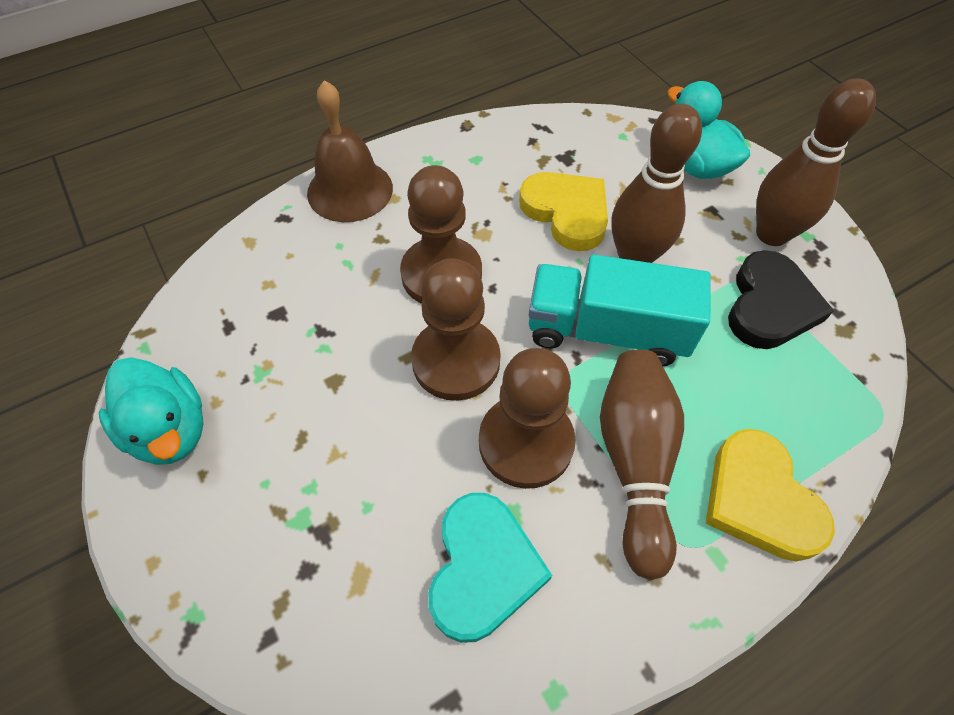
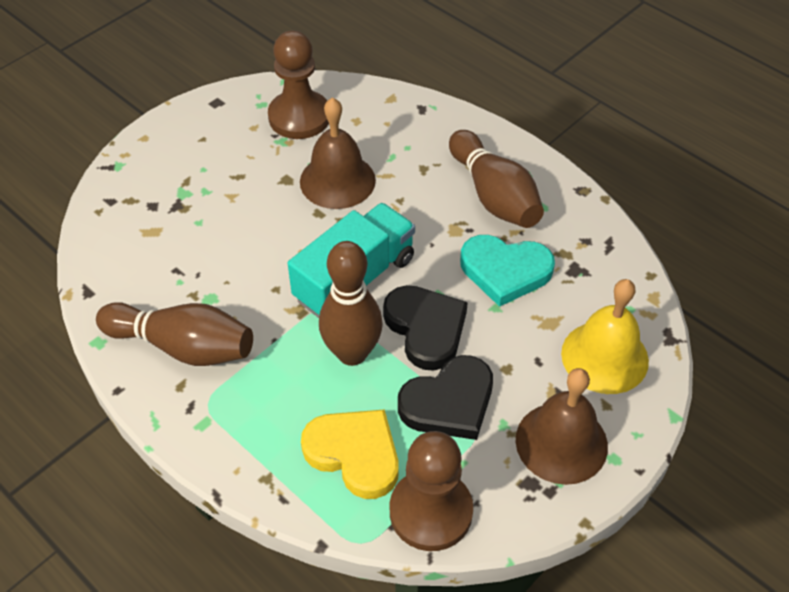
black heart: 1 -> 2
brown bell: 1 -> 2
brown pawn: 3 -> 2
turquoise duck: 2 -> 0
yellow bell: 0 -> 1
yellow heart: 2 -> 1

